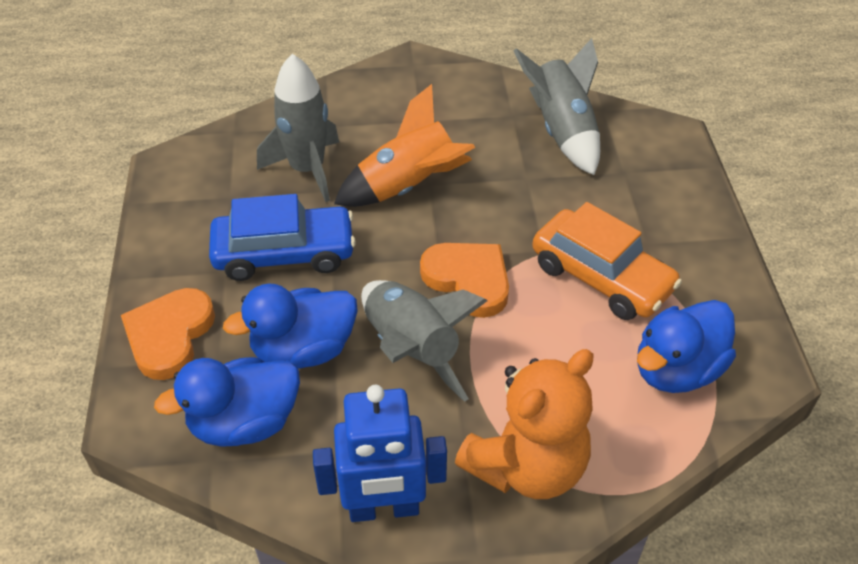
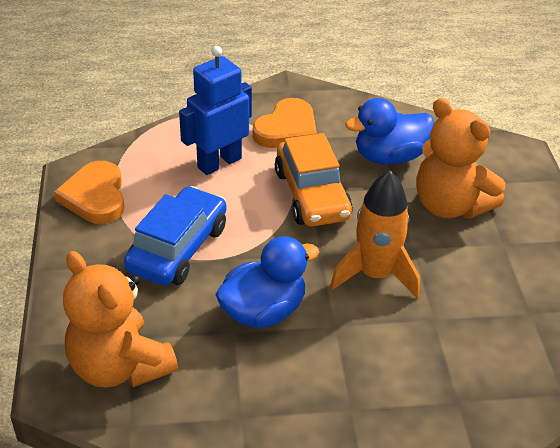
blue duck: 3 -> 2
grey rocket: 3 -> 0
orange teddy bear: 1 -> 2

